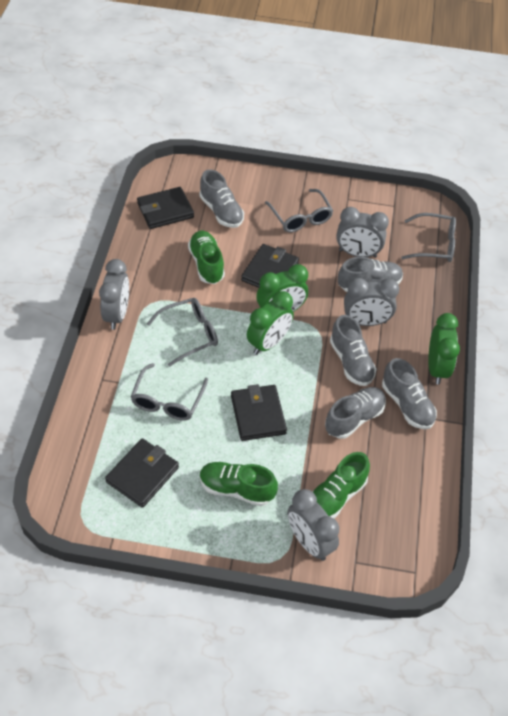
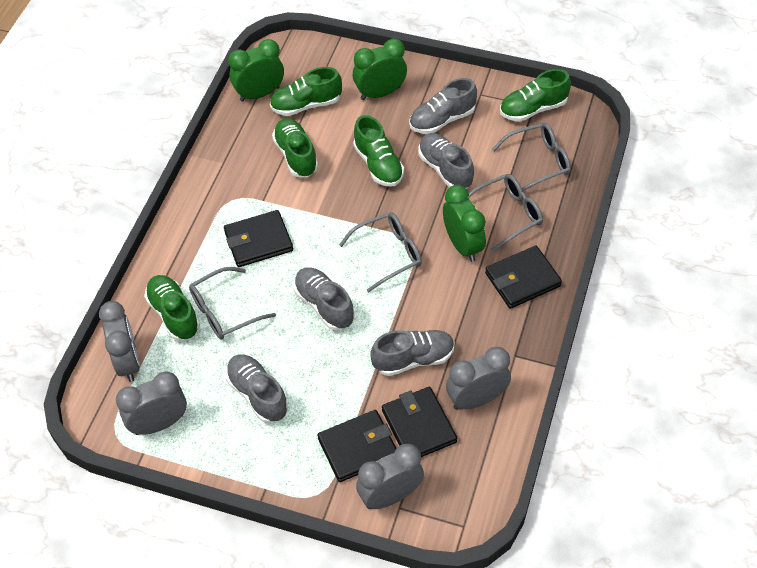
green shoe: 3 -> 5

